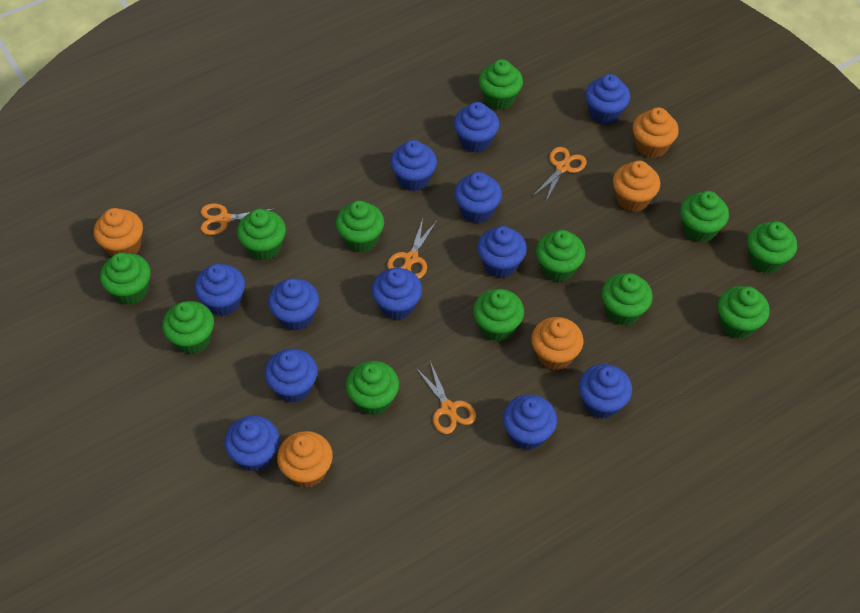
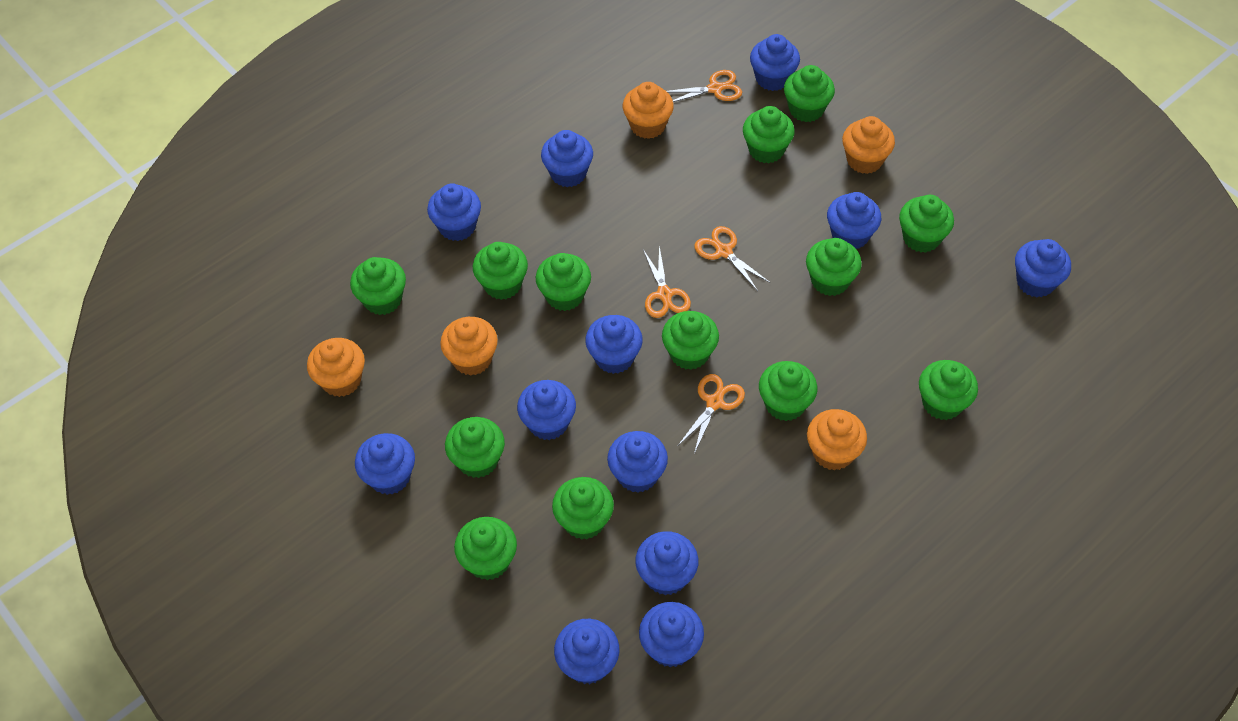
green cupcake: 12 -> 13

